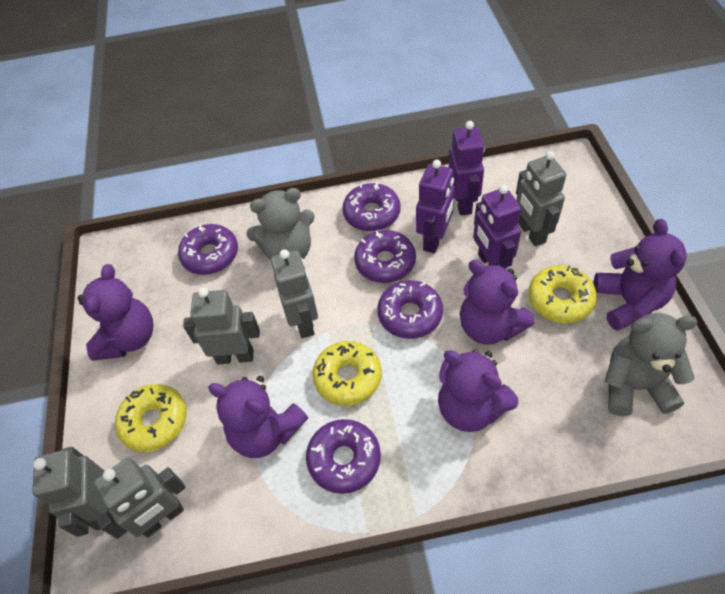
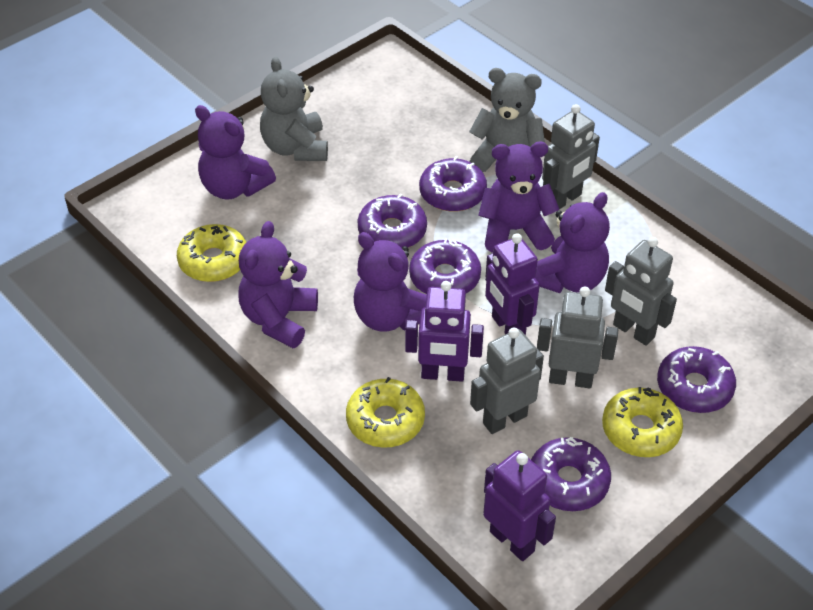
grey robot: 5 -> 4

